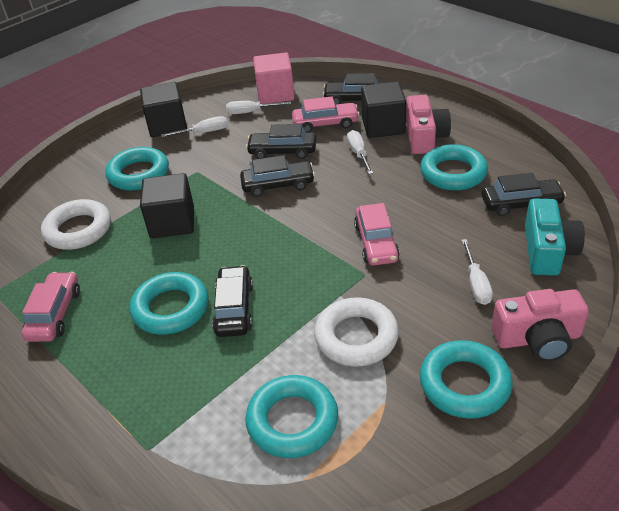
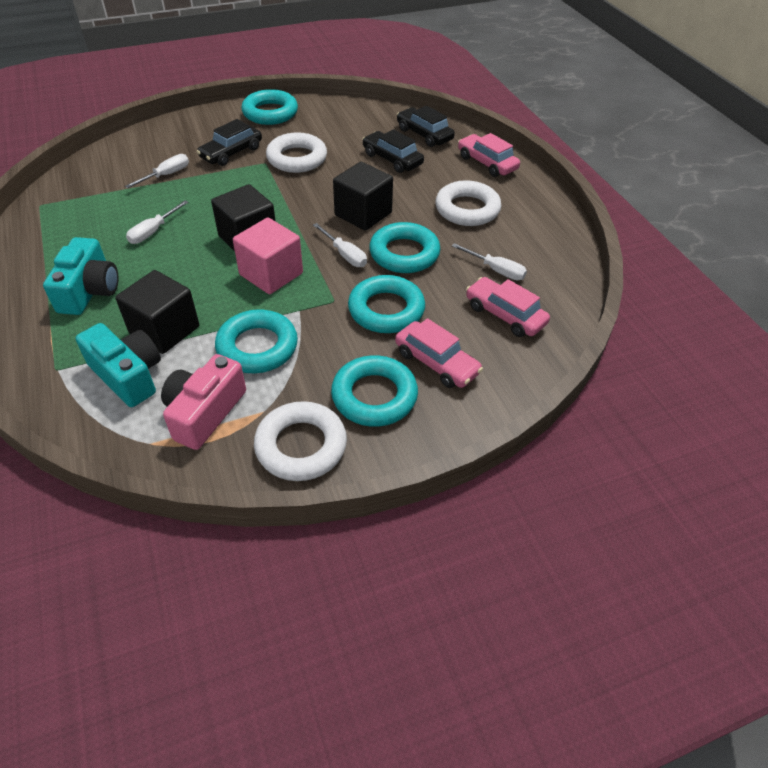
black car: 5 -> 3
pink camera: 2 -> 1
turquoise camera: 1 -> 2
white ring: 2 -> 3

